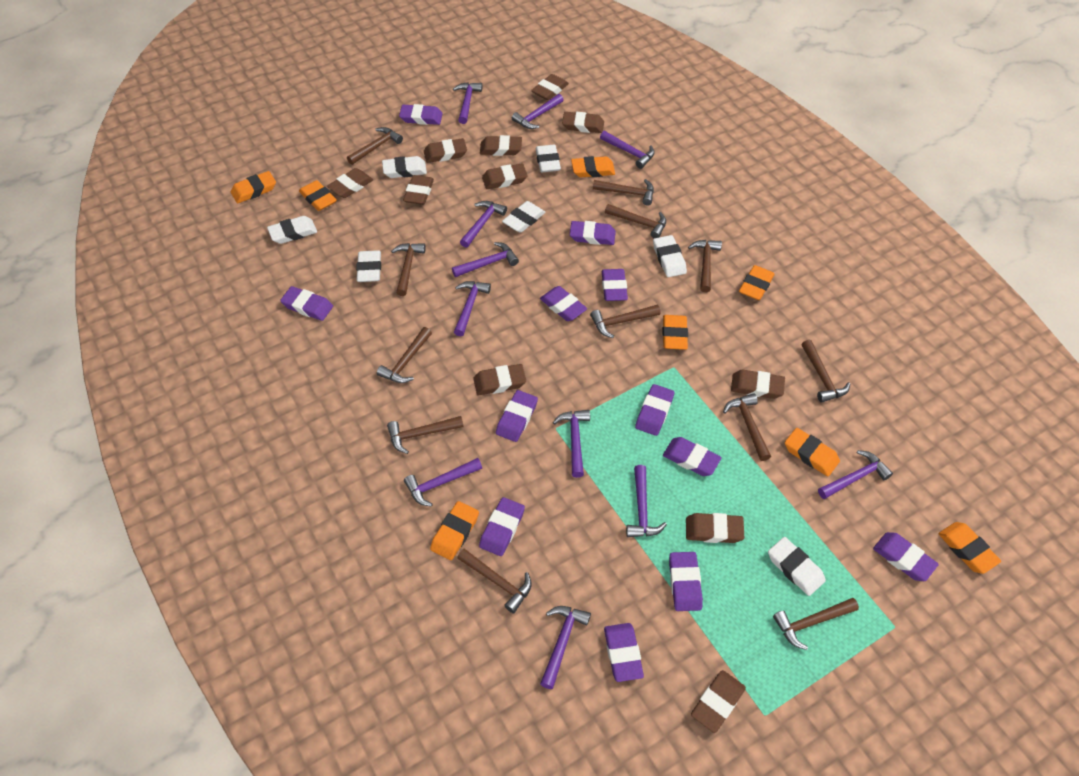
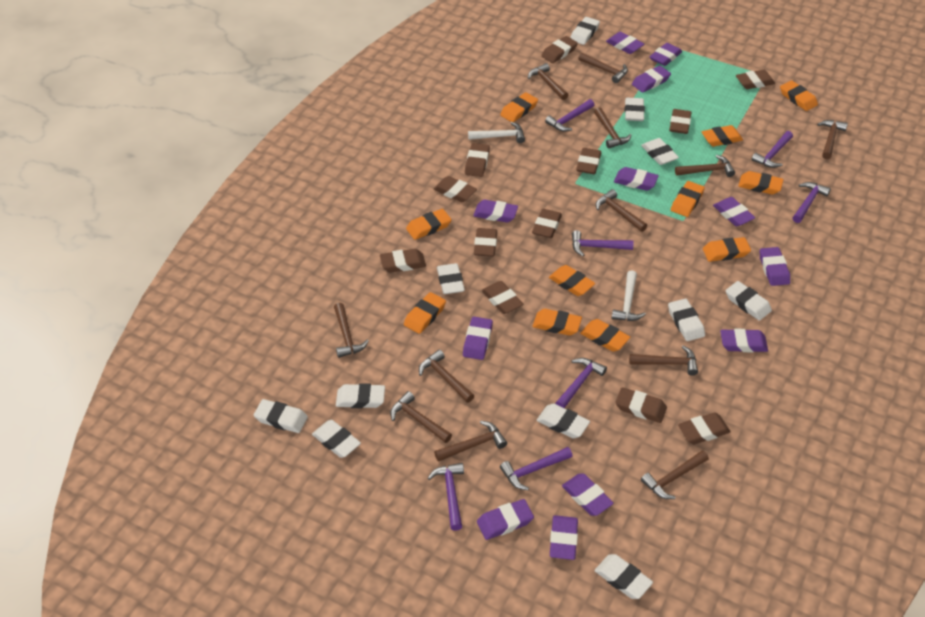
brown eraser: 11 -> 12
orange eraser: 8 -> 11
purple hammer: 11 -> 7
white eraser: 7 -> 11
white hammer: 0 -> 2

